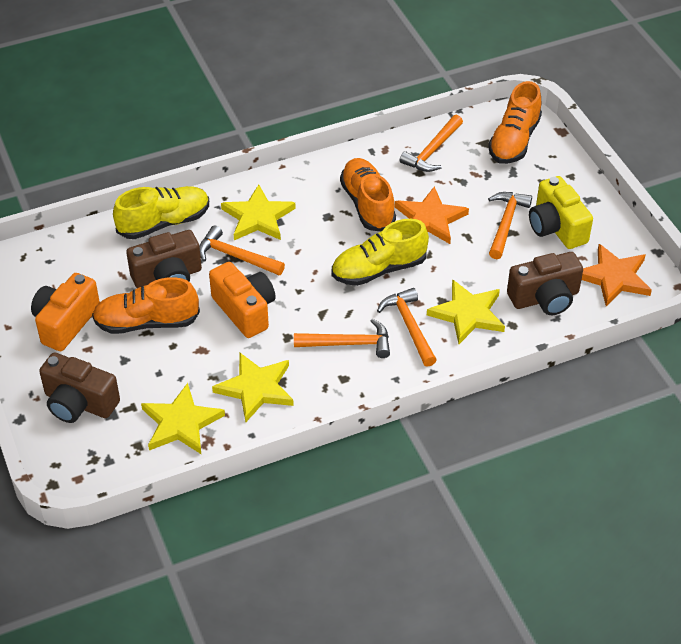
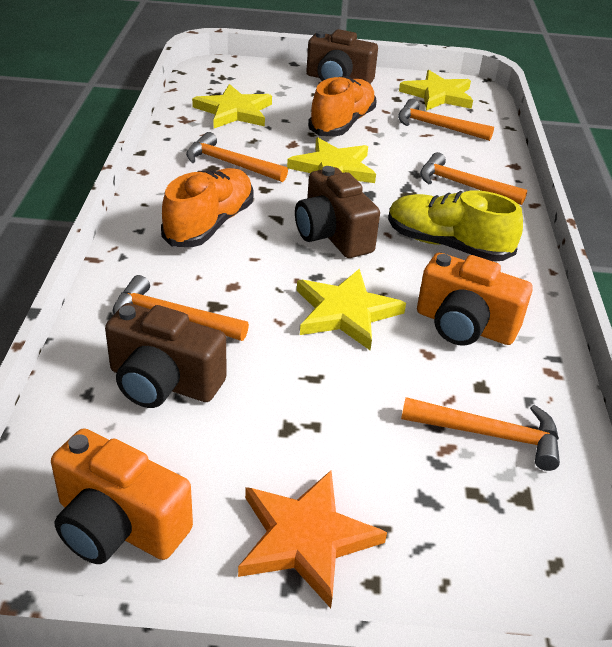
orange shoe: 3 -> 2
orange star: 2 -> 1
yellow camera: 1 -> 0
yellow shoe: 2 -> 1

